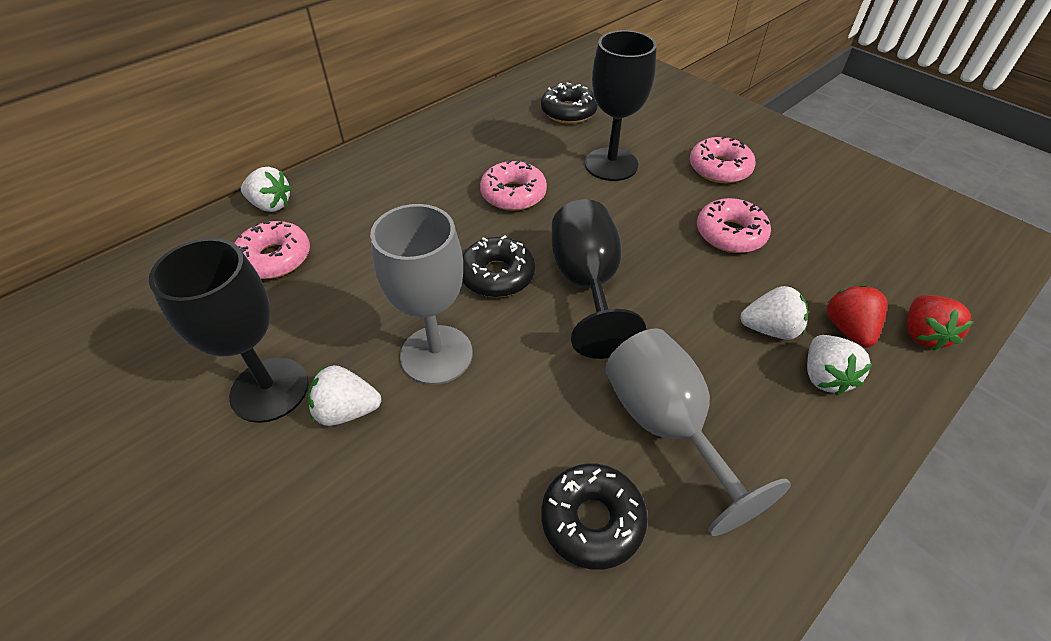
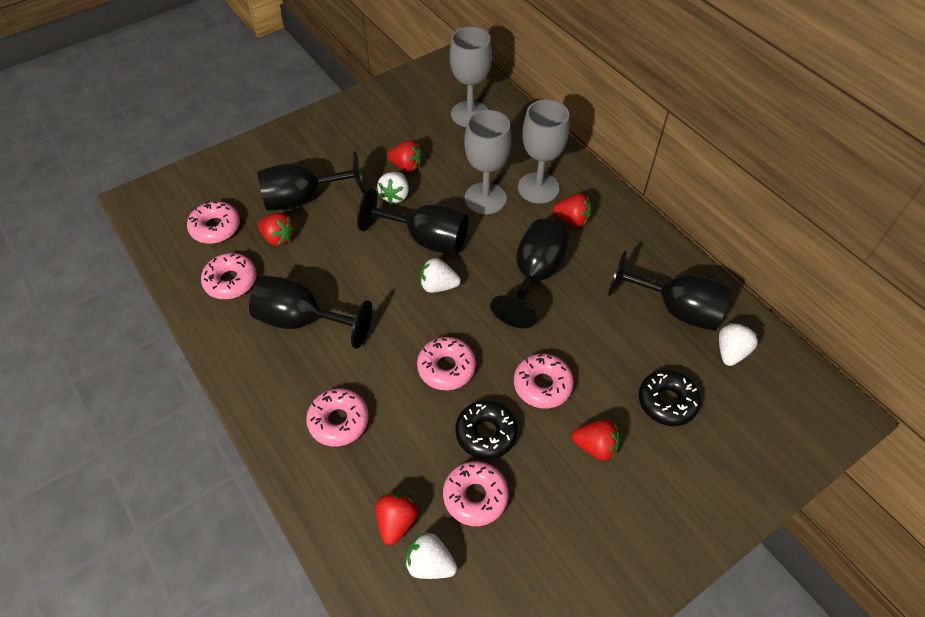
black donut: 3 -> 2
black goblet: 3 -> 5
grey goblet: 2 -> 3
pink donut: 4 -> 6
red strawberry: 2 -> 5

